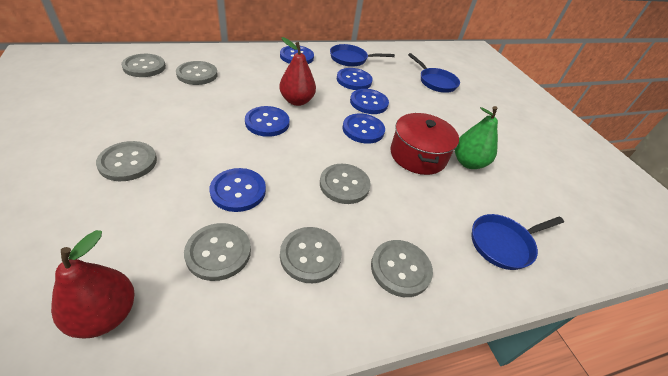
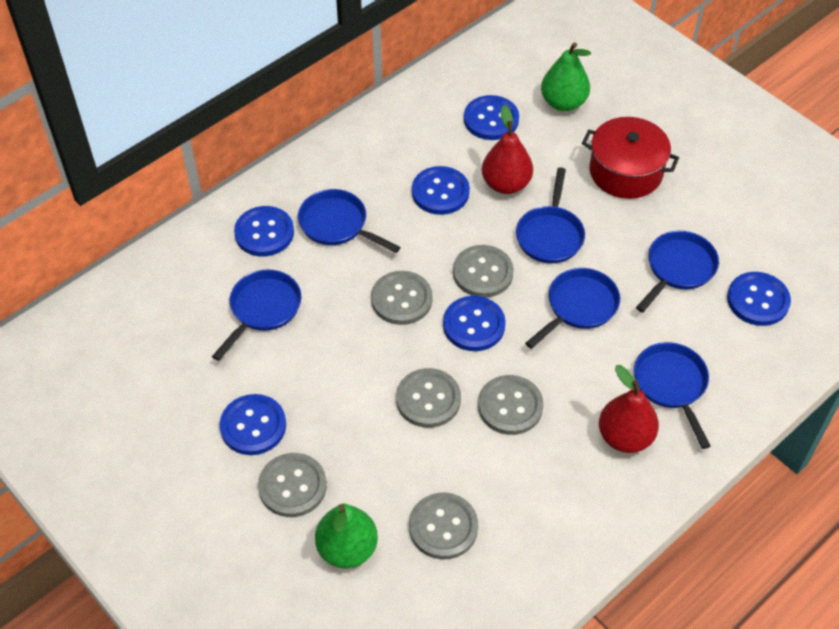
blue pan: 3 -> 6
green pear: 1 -> 2
grey button: 7 -> 6

